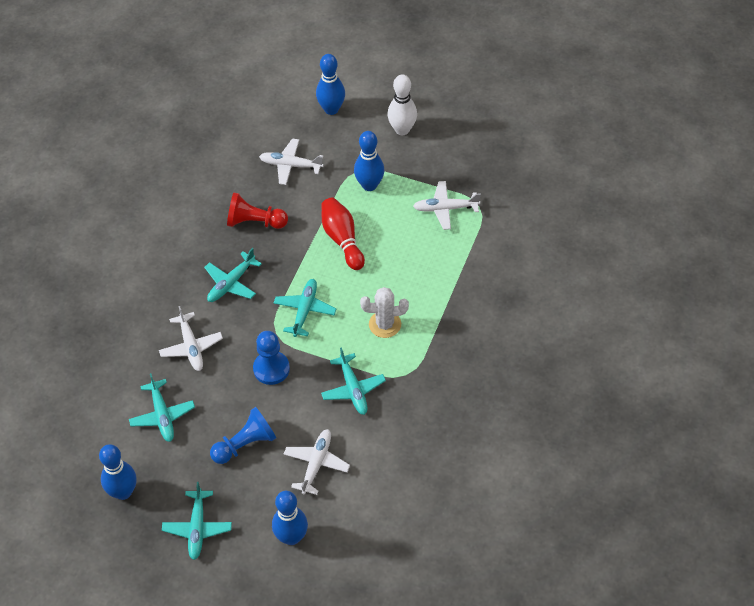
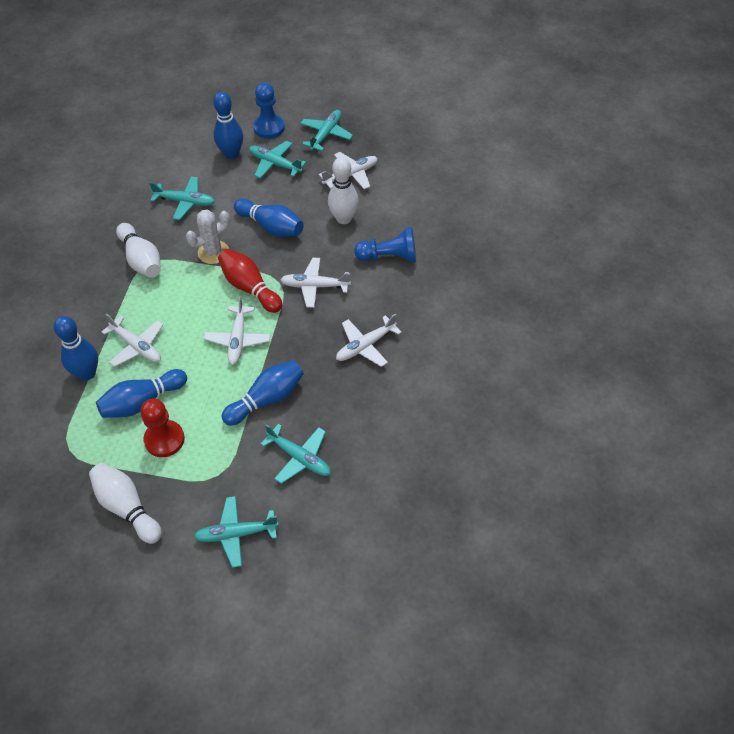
blue bowling pin: 4 -> 5
white bowling pin: 1 -> 3
white plane: 4 -> 5

